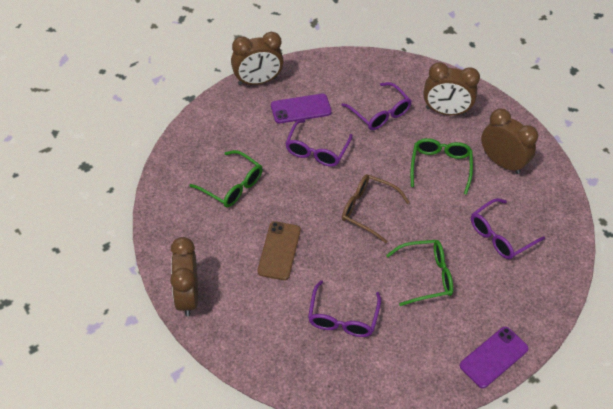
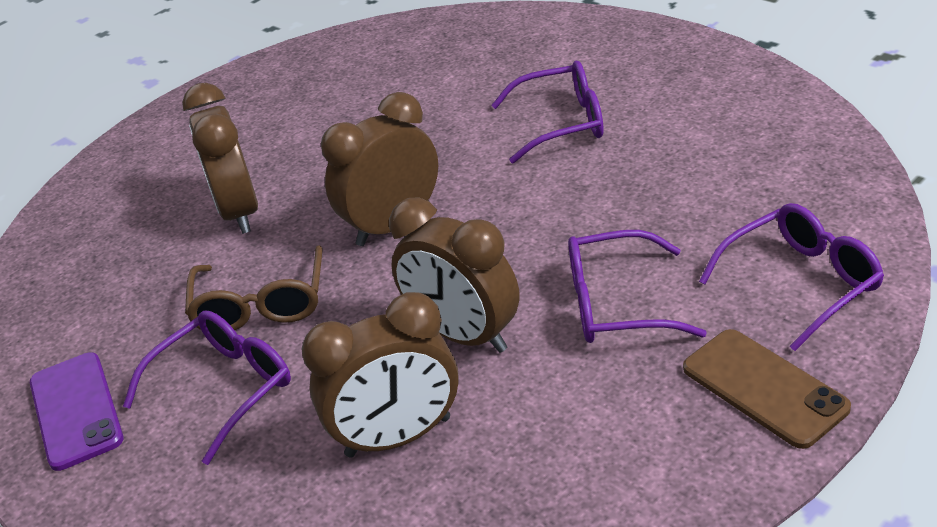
green glasses: 3 -> 0
purple phone: 2 -> 1

